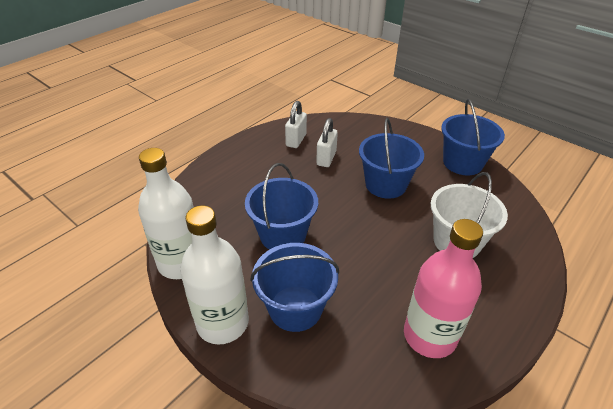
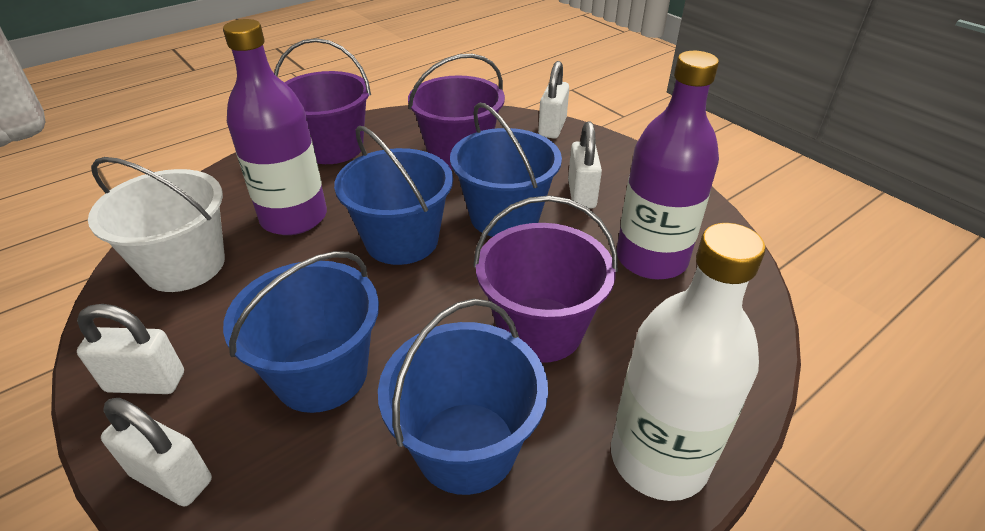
pink bottle: 1 -> 0
purple bottle: 0 -> 2
purple bucket: 0 -> 3
white bottle: 2 -> 1
white padlock: 2 -> 4

